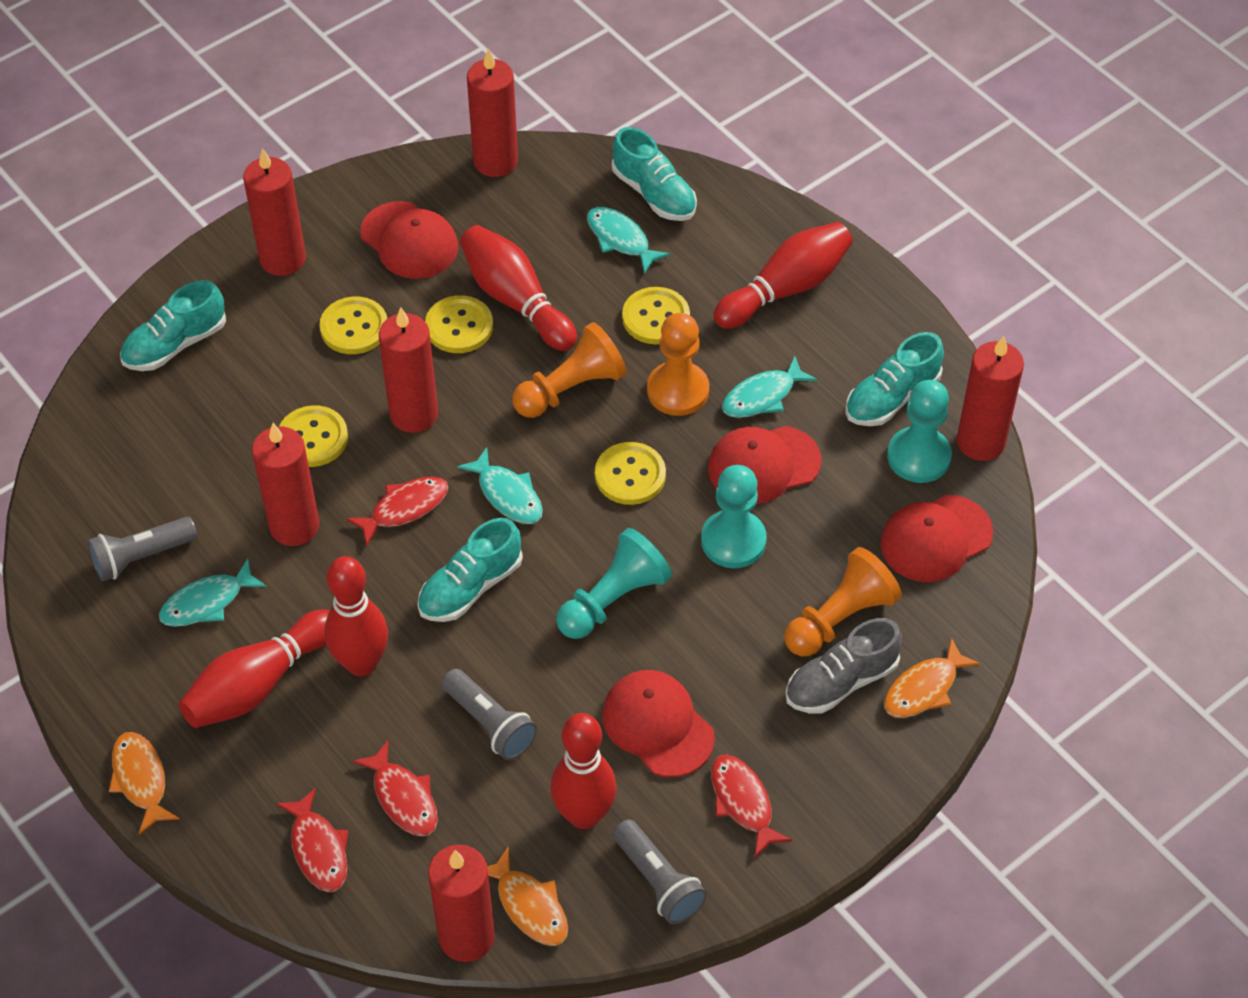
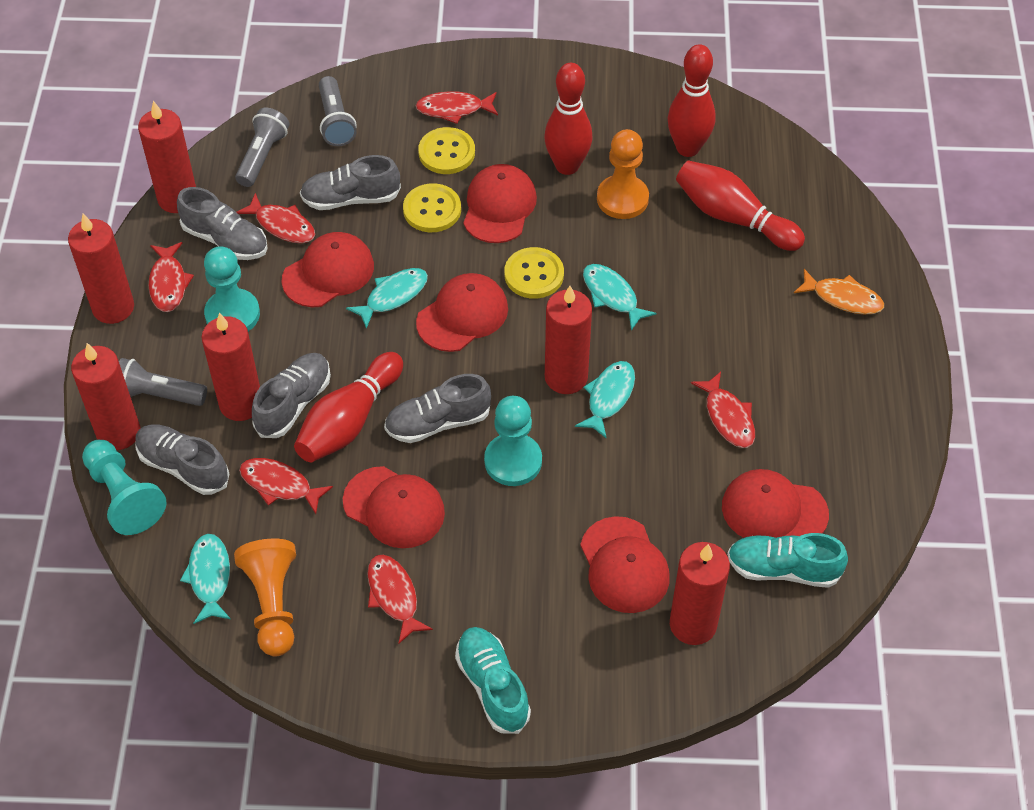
grey shoe: 1 -> 5
orange fish: 3 -> 1
orange pawn: 3 -> 2
red bowling pin: 5 -> 4
red cap: 4 -> 6
red fish: 4 -> 6
turquoise shoe: 4 -> 2
yellow button: 5 -> 3

